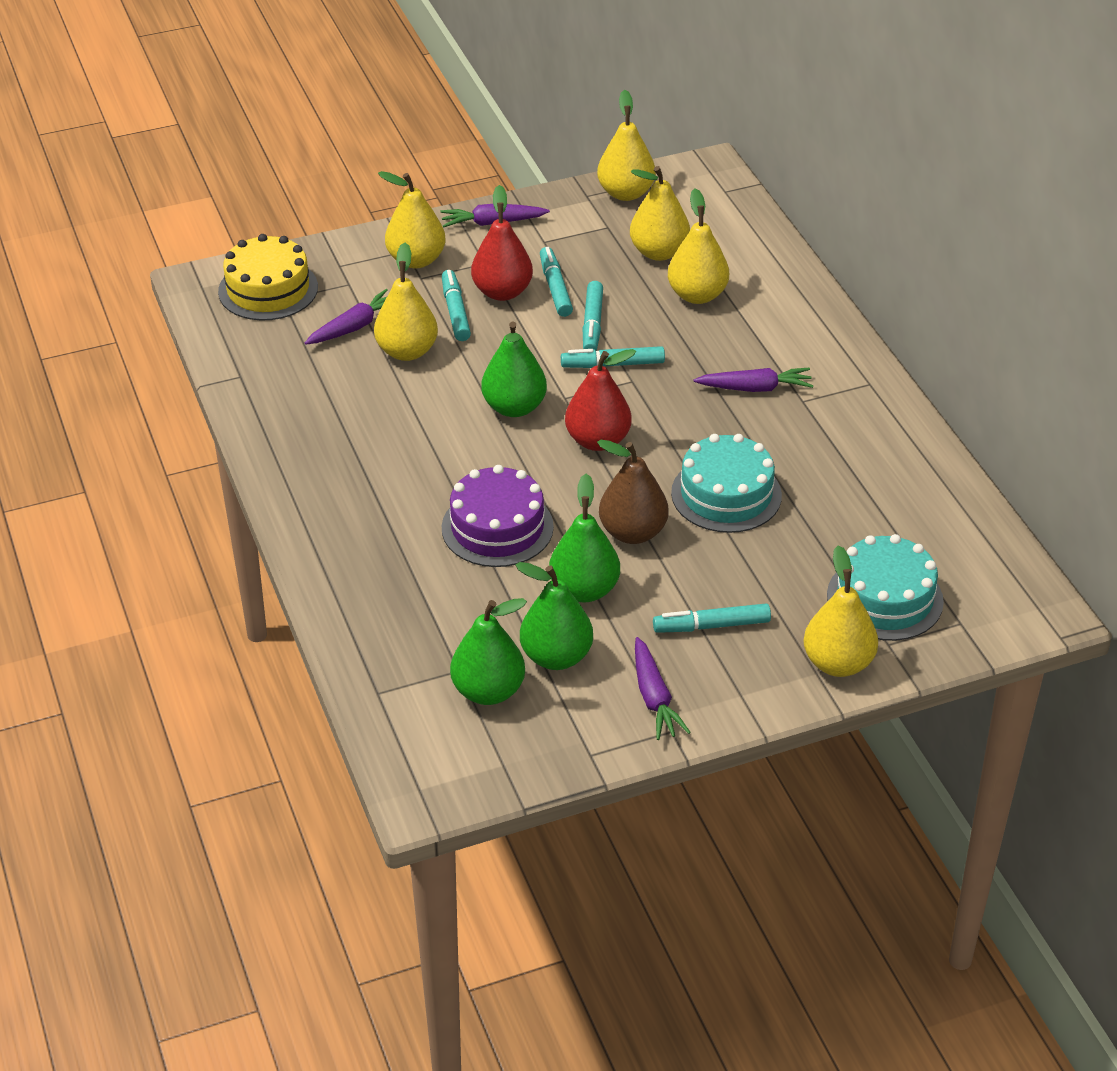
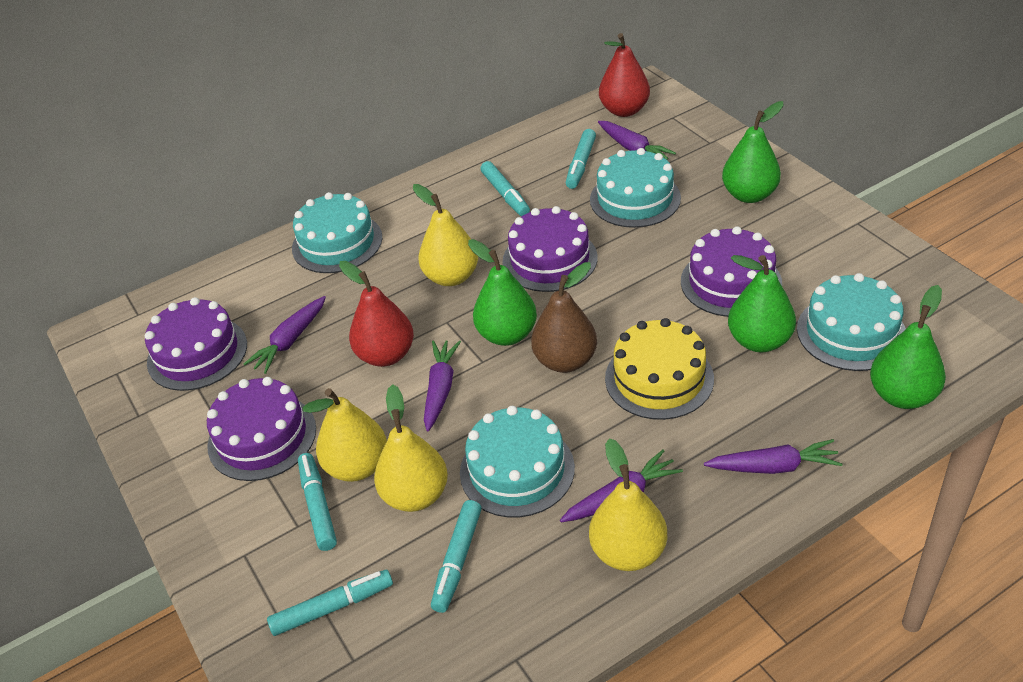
purple cake: 1 -> 4
purple carrot: 4 -> 5
turquoise cake: 2 -> 4
yellow pear: 6 -> 4

